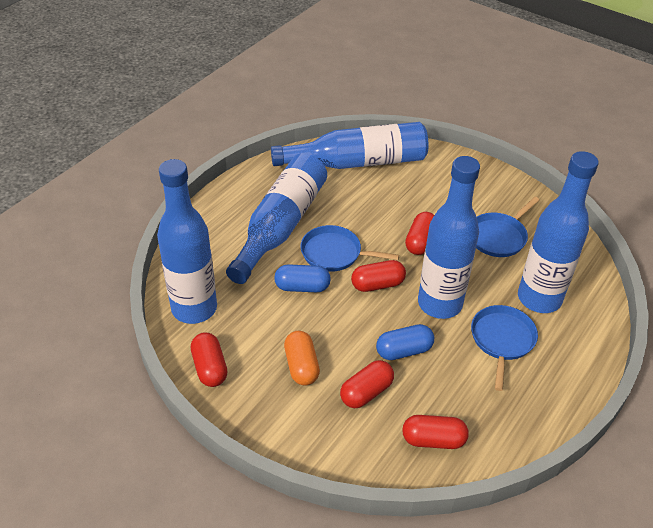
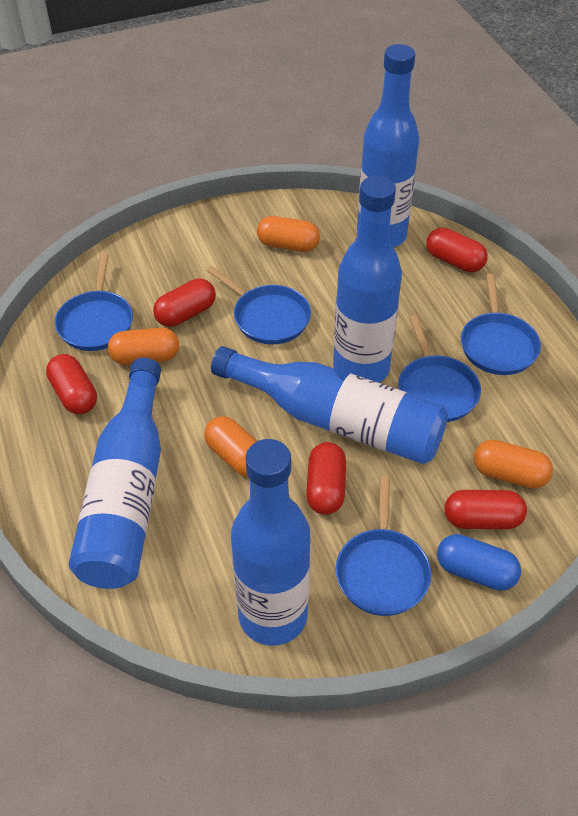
blue capsule: 2 -> 1
blue pan: 3 -> 5
orange capsule: 1 -> 4

